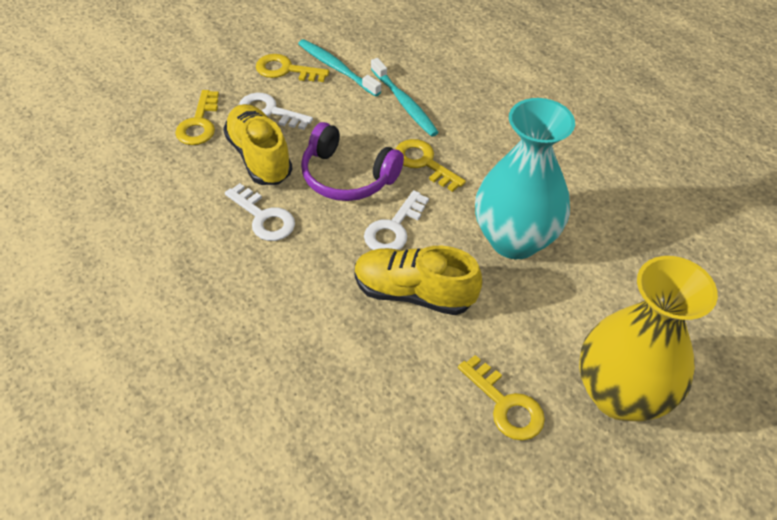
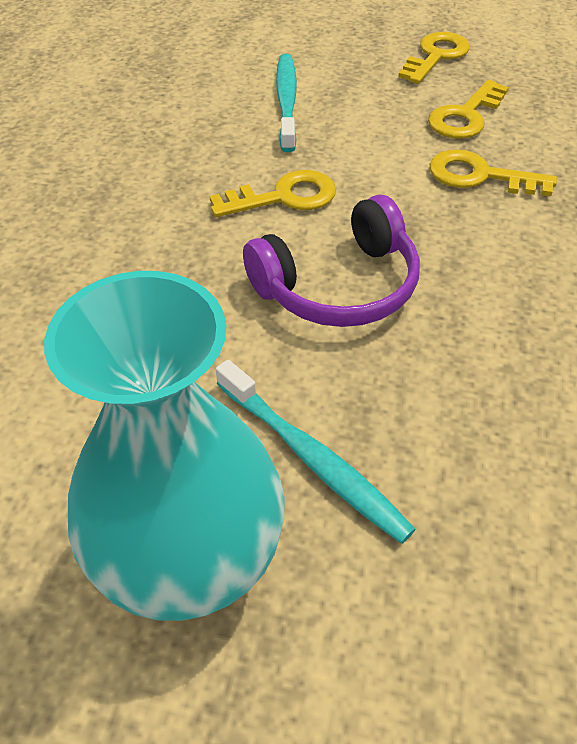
white key: 3 -> 0
yellow shoe: 2 -> 0
yellow vase: 1 -> 0

